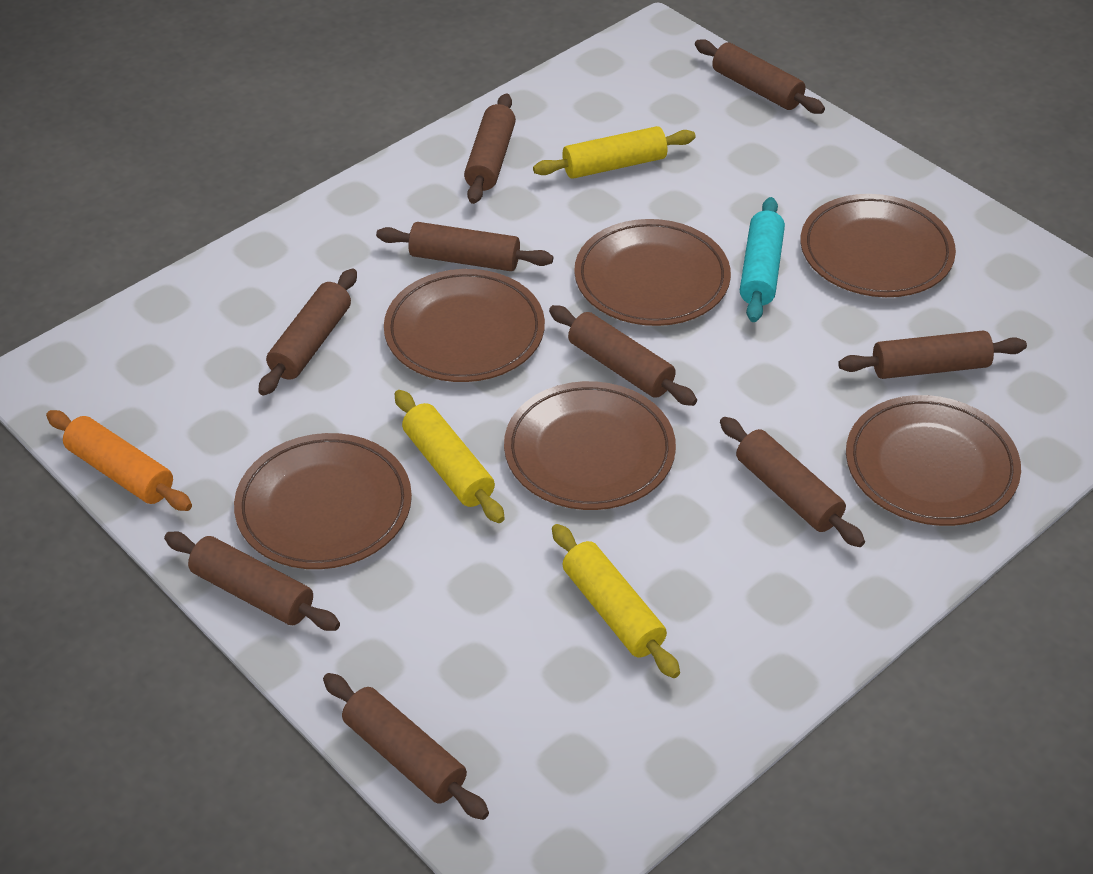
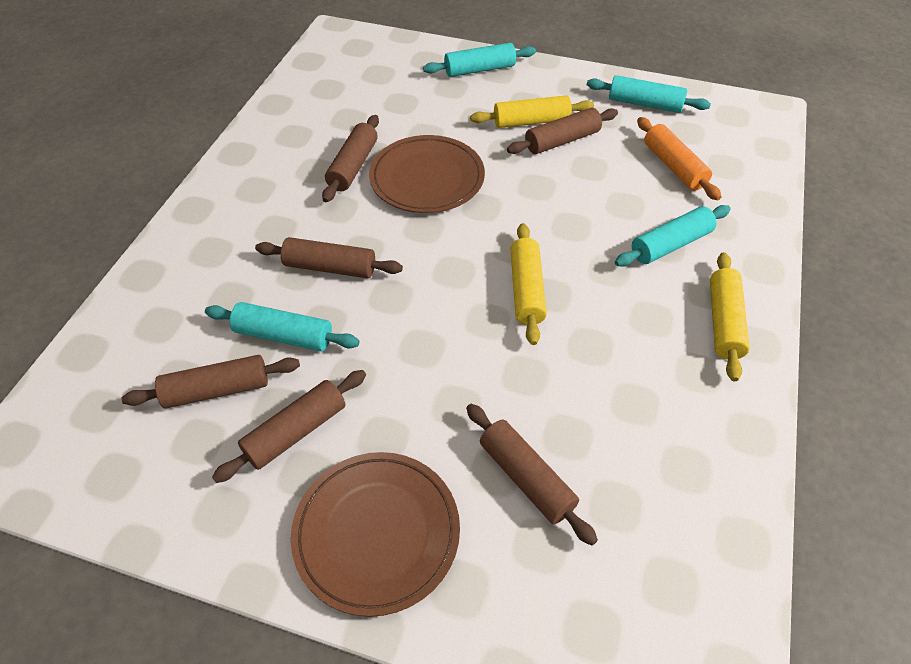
brown plate: 6 -> 2
brown rolling pin: 9 -> 6
turquoise rolling pin: 1 -> 4

